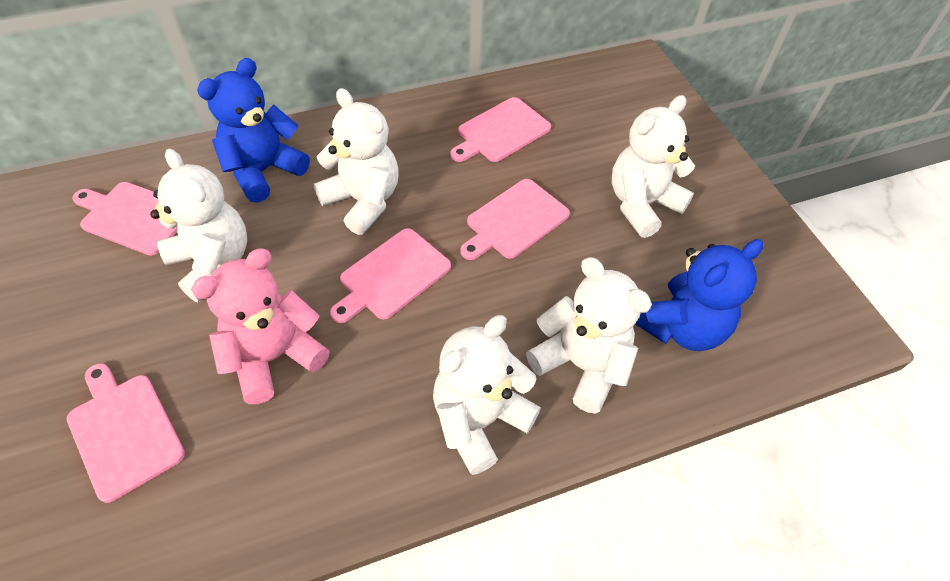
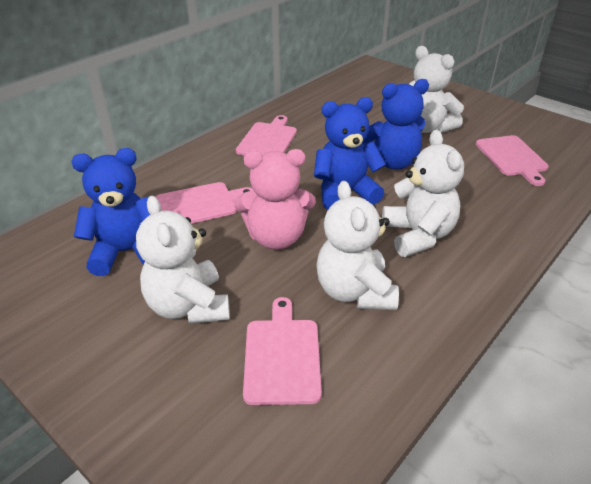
blue teddy bear: 2 -> 3
pink cutting board: 5 -> 4
white teddy bear: 5 -> 4

